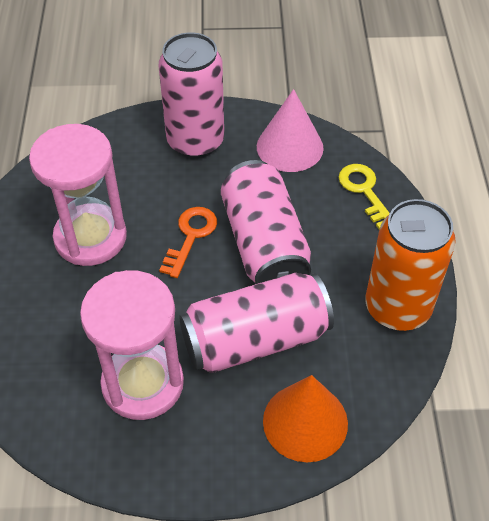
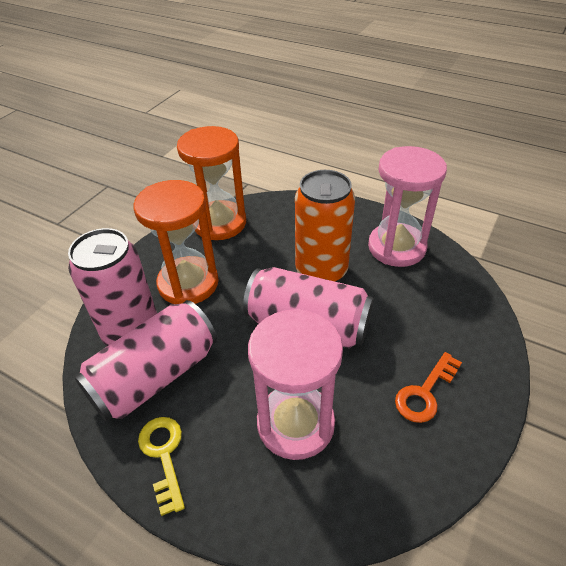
orange cone: 1 -> 0
orange hourglass: 0 -> 2
pink cone: 1 -> 0

